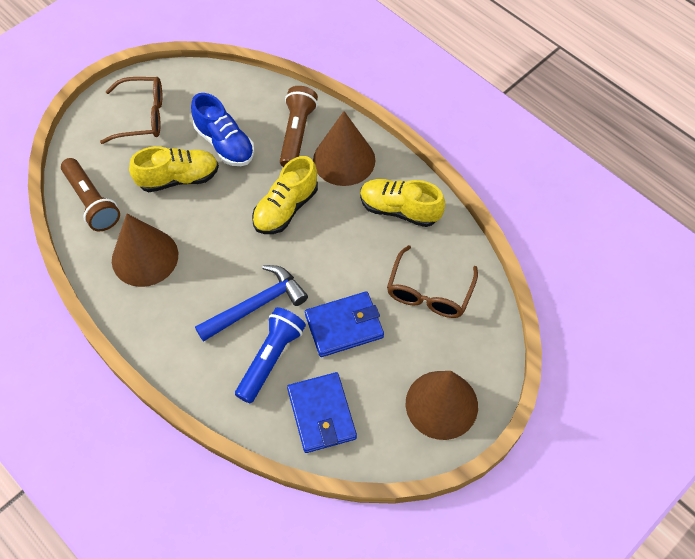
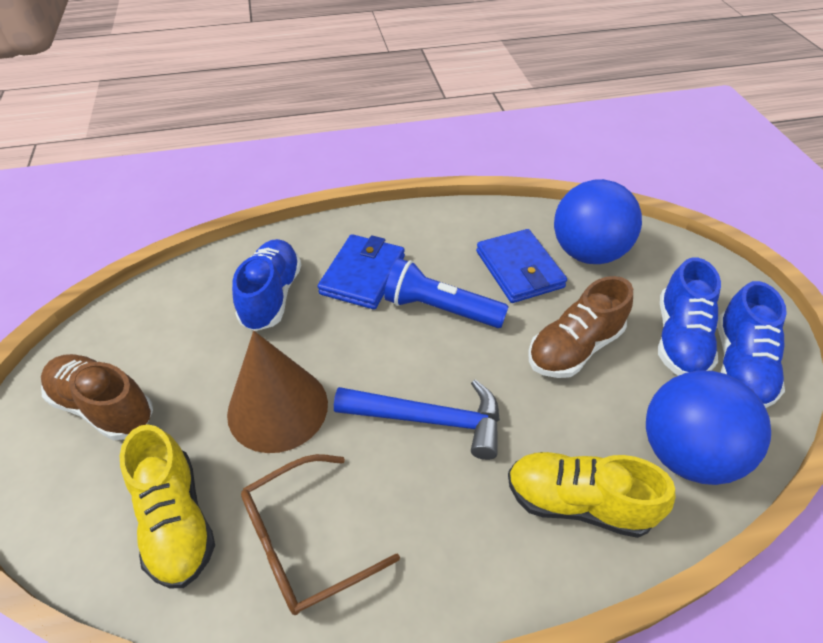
blue ball: 0 -> 2
blue shoe: 1 -> 3
brown cone: 3 -> 1
brown flashlight: 2 -> 0
brown glasses: 2 -> 1
brown shoe: 0 -> 2
yellow shoe: 3 -> 2

